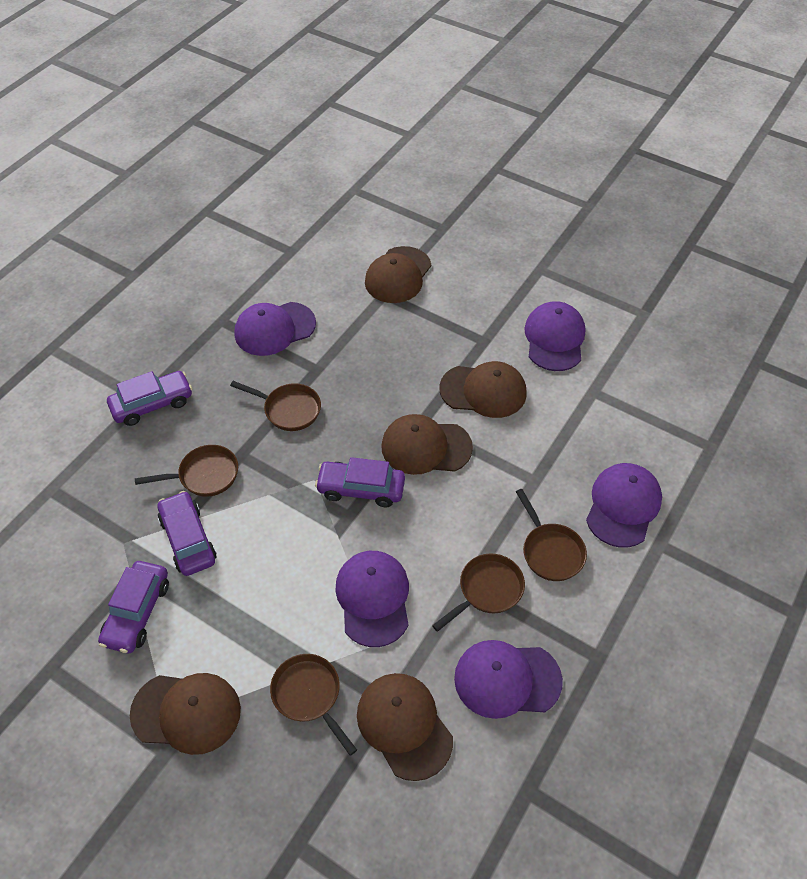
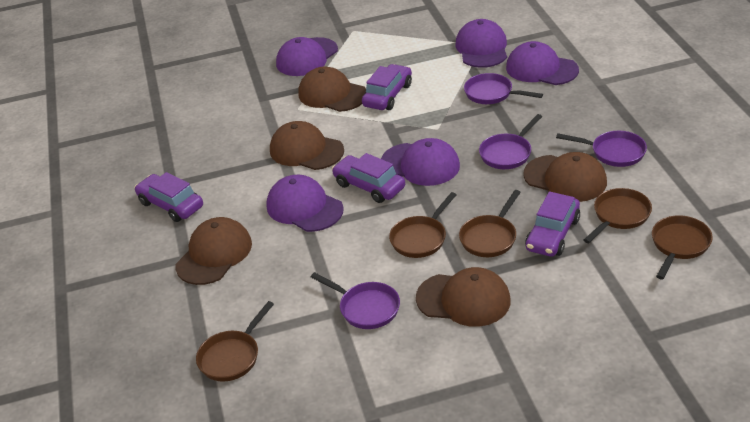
purple pan: 0 -> 4

